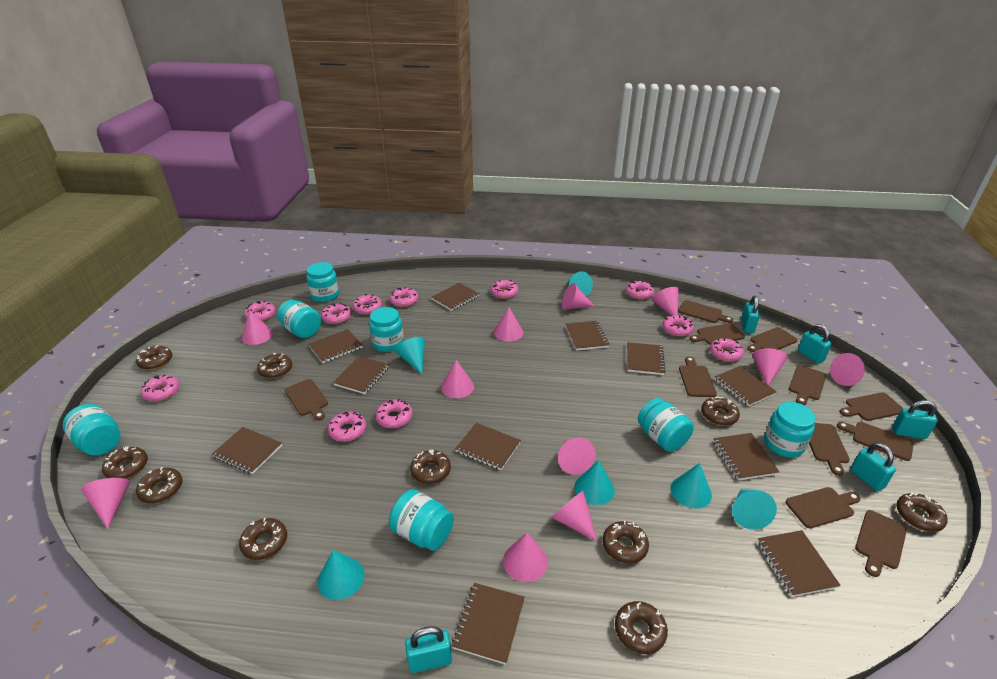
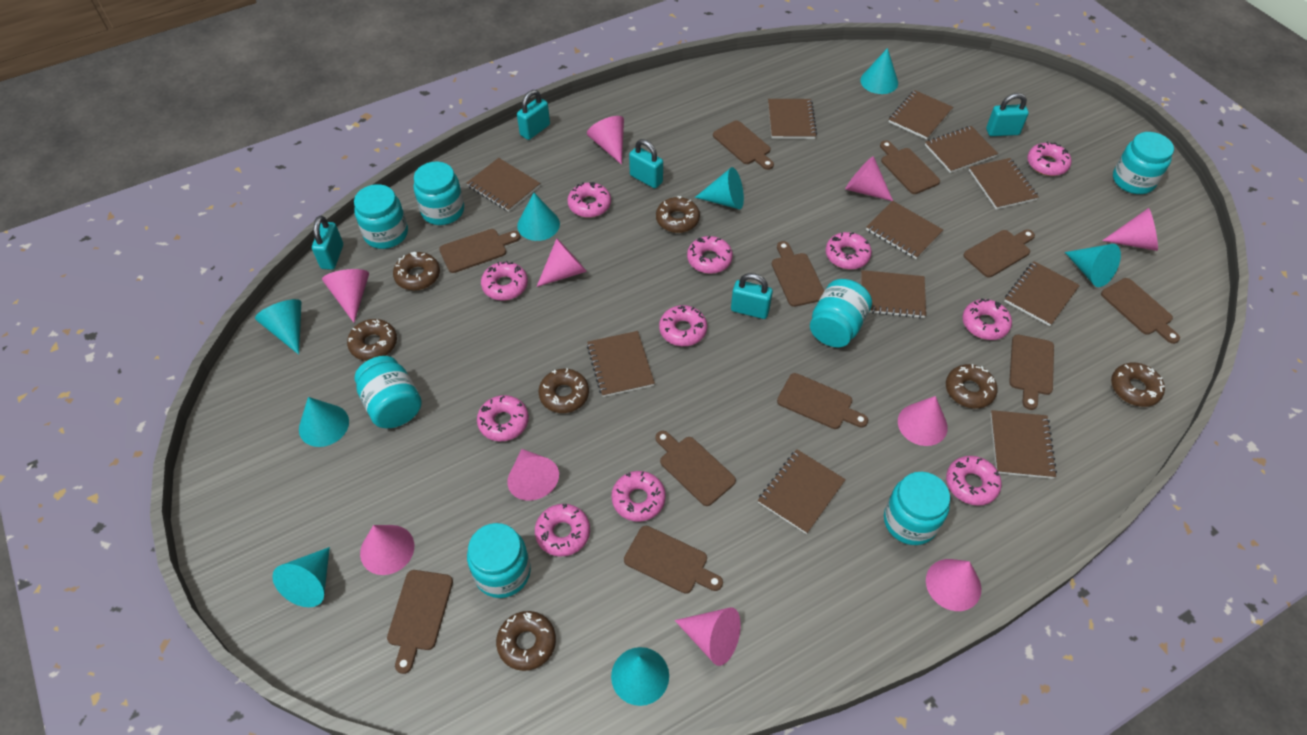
brown donut: 10 -> 7
pink cone: 11 -> 10
turquoise cone: 6 -> 8

